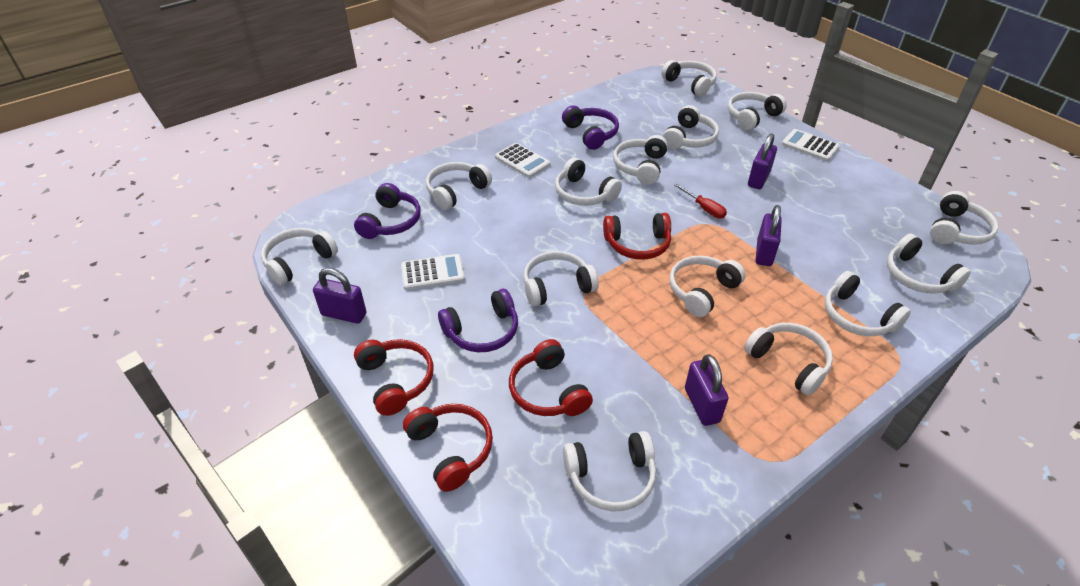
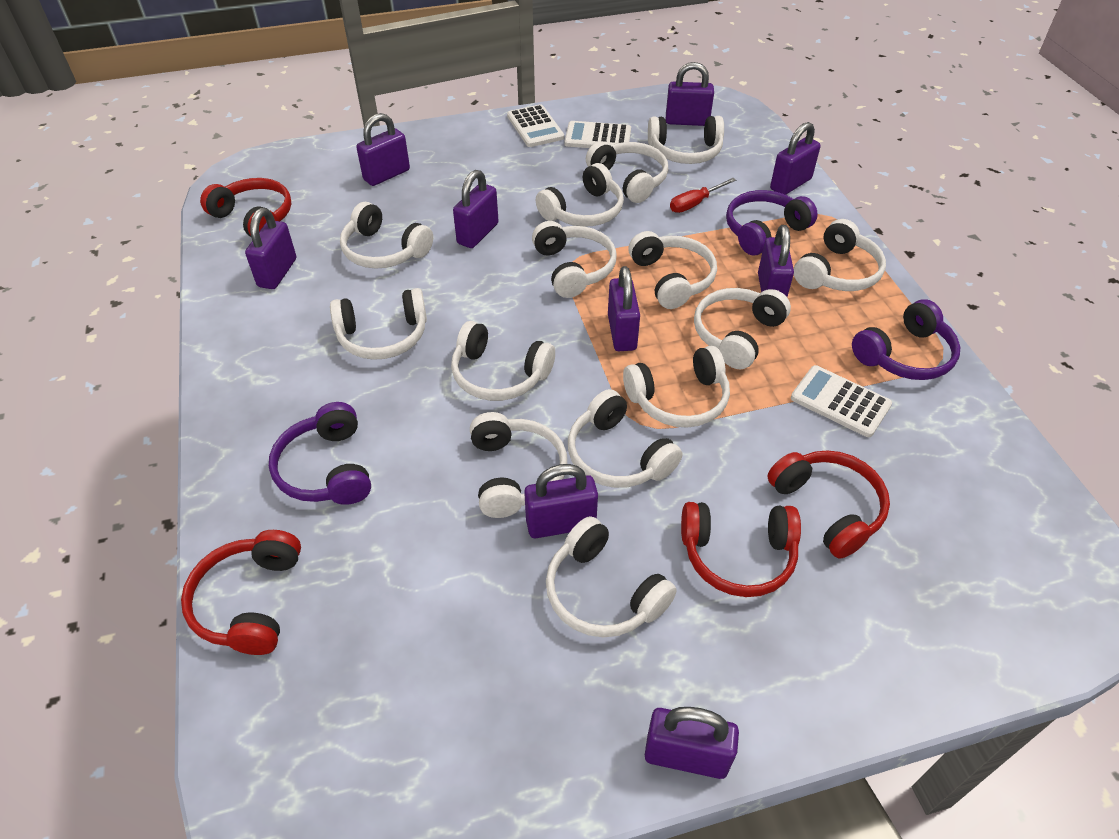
purple padlock: 4 -> 9

